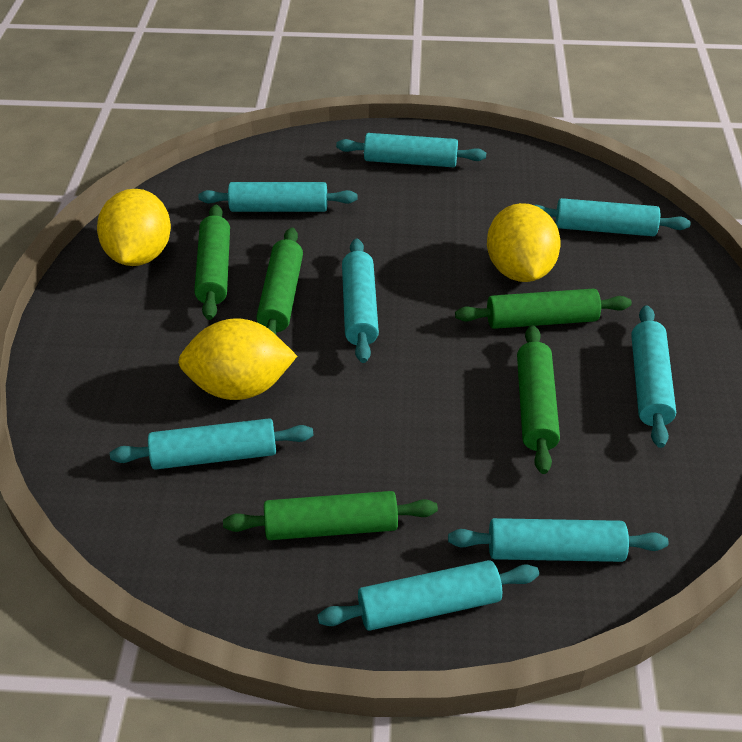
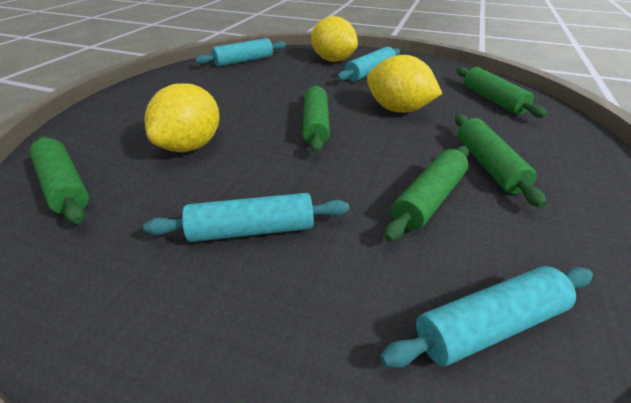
turquoise rolling pin: 8 -> 4

